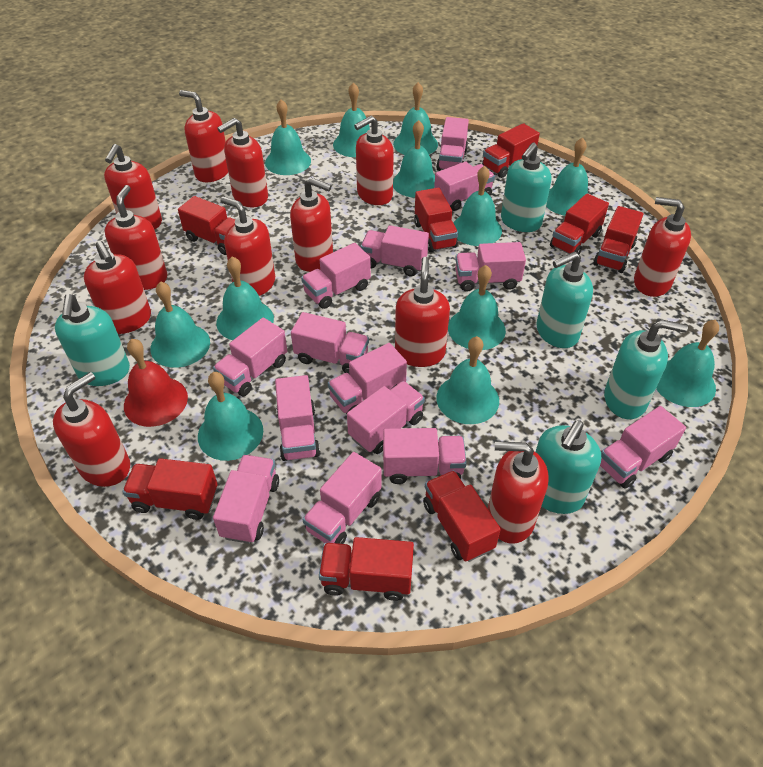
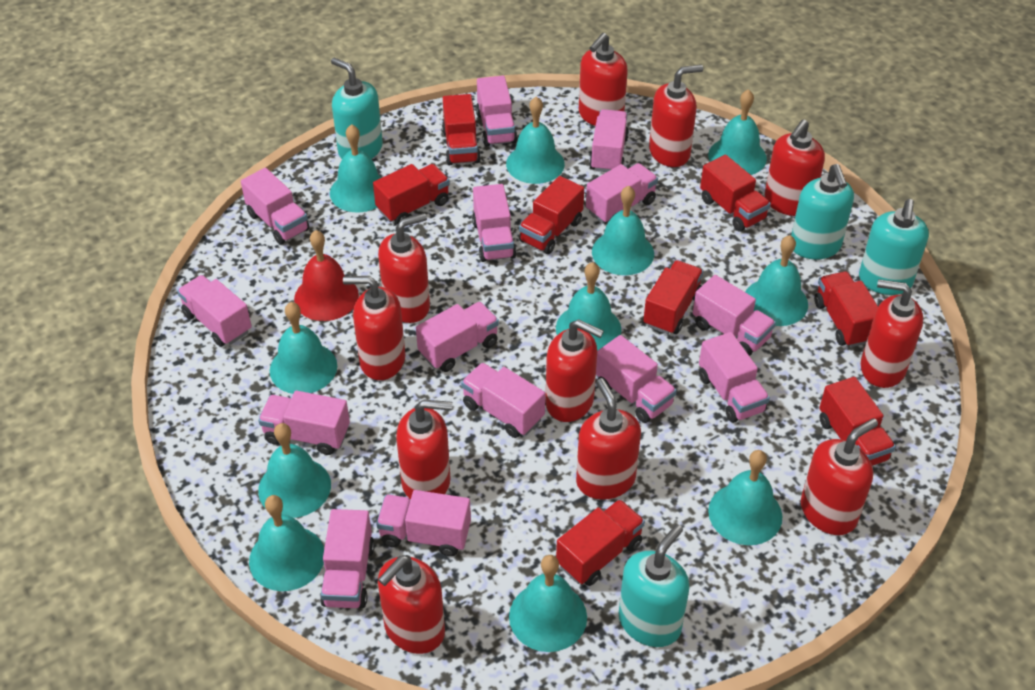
red soap dispenser: 12 -> 11
turquoise bell: 12 -> 11
turquoise soap dispenser: 5 -> 4

